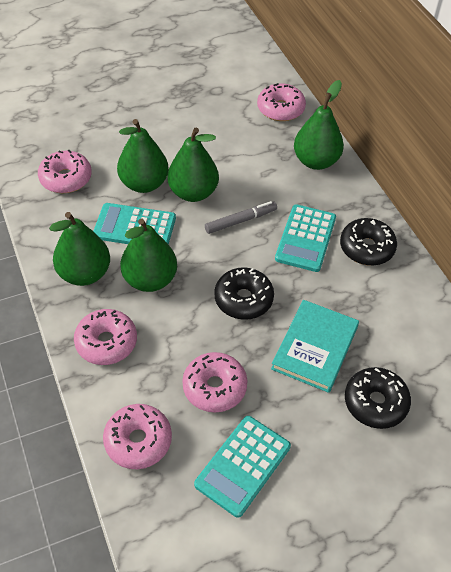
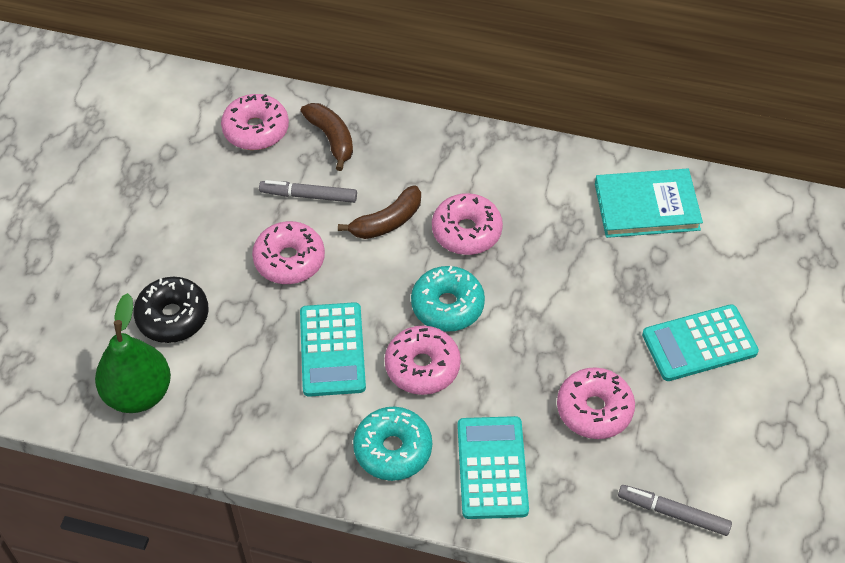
black donut: 3 -> 1
brown banana: 0 -> 2
green pear: 5 -> 1
grey marker: 1 -> 2
turquoise donut: 0 -> 2

